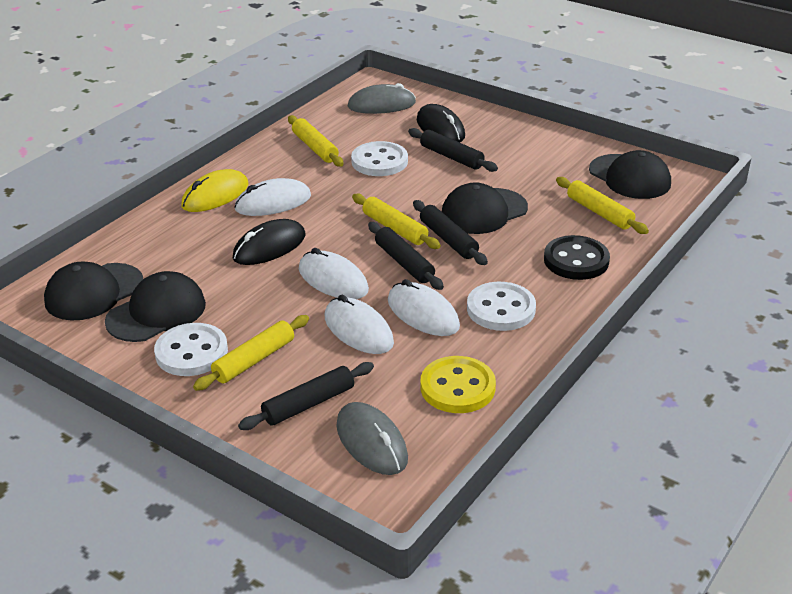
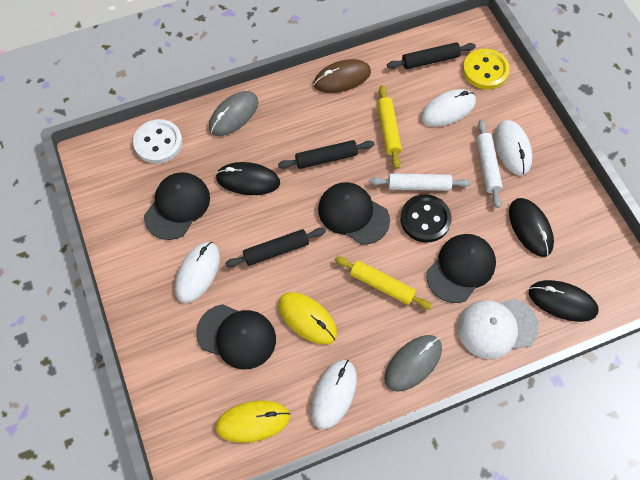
black mouse: 2 -> 3
black rolling pin: 4 -> 3
brown mouse: 0 -> 1
white button: 3 -> 1
white cap: 0 -> 1
white rolling pin: 0 -> 2
yellow mouse: 1 -> 2
yellow rolling pin: 4 -> 2

